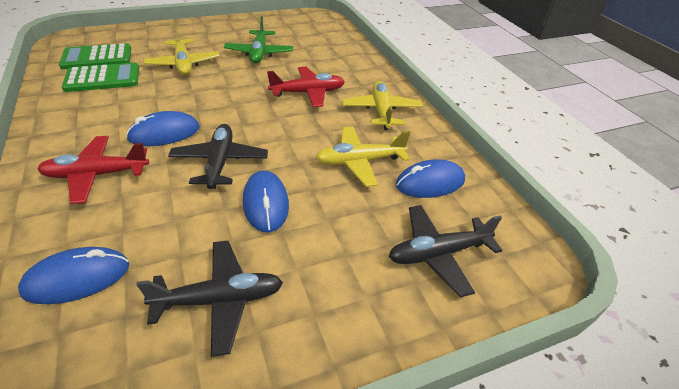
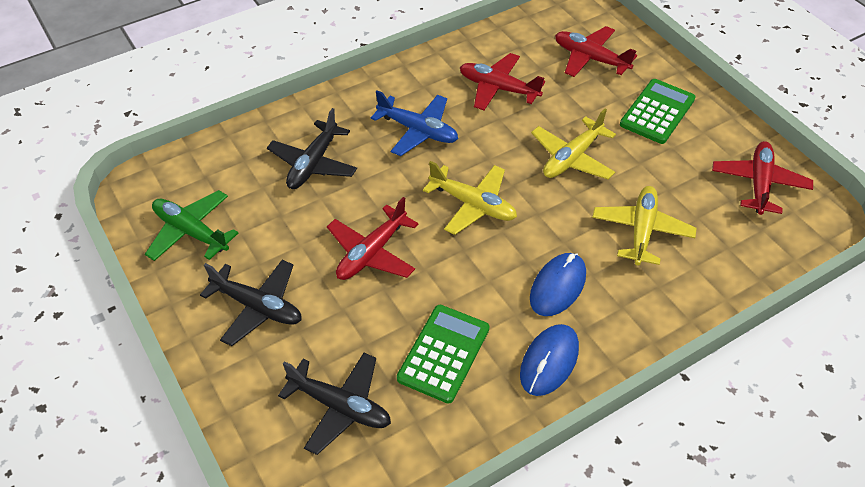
blue mouse: 4 -> 2
blue plane: 0 -> 1
red plane: 2 -> 4

